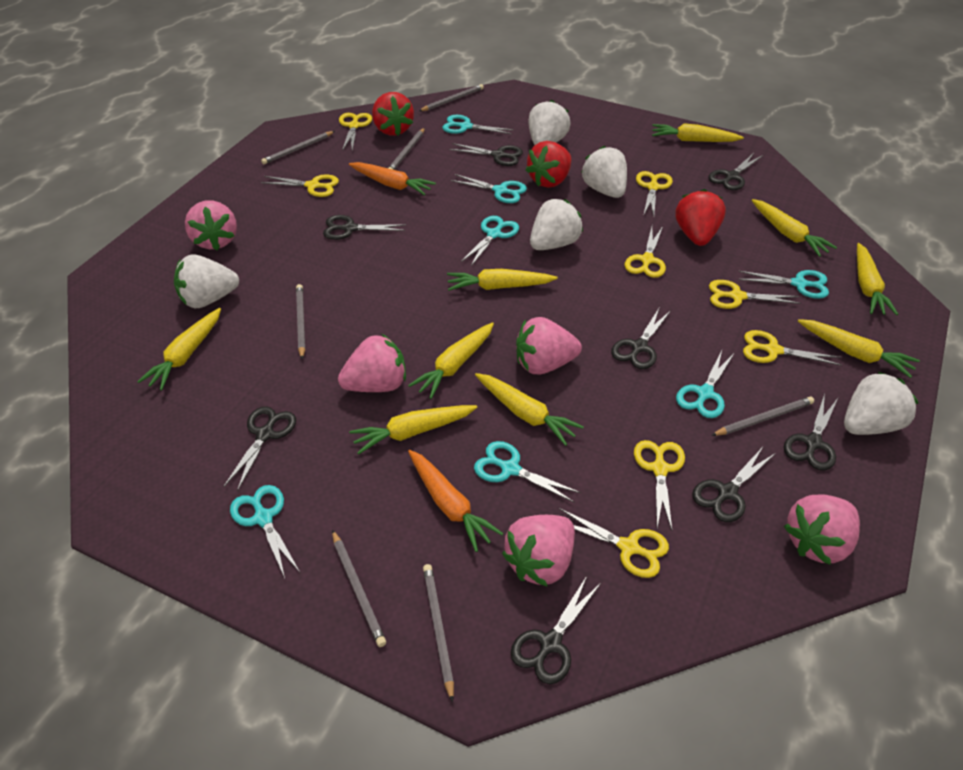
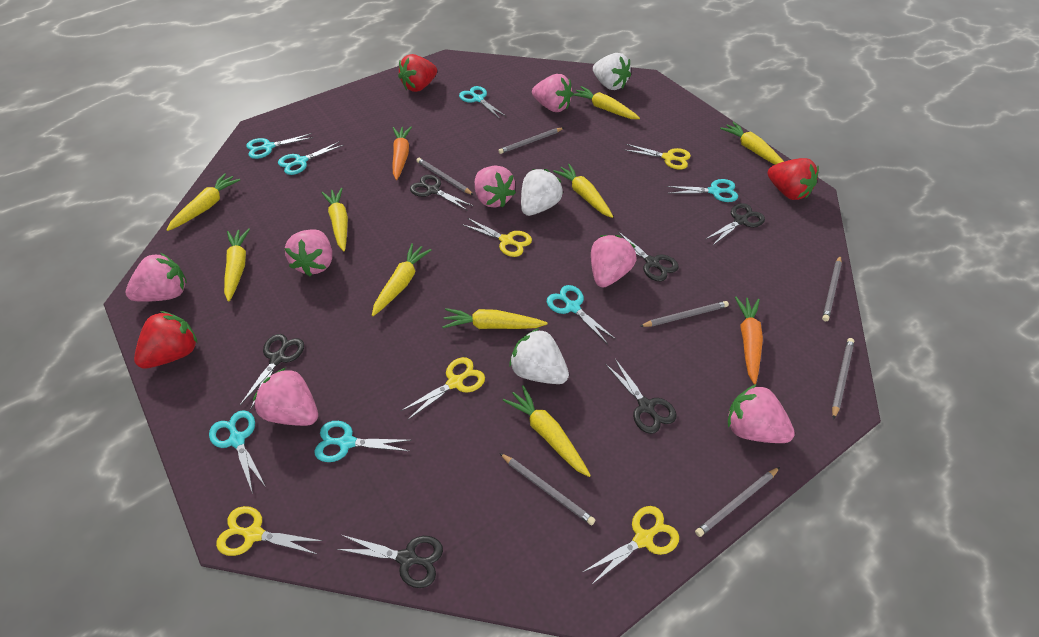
black scissors: 8 -> 6
pink strawberry: 5 -> 7
white strawberry: 5 -> 3
yellow scissors: 8 -> 5

